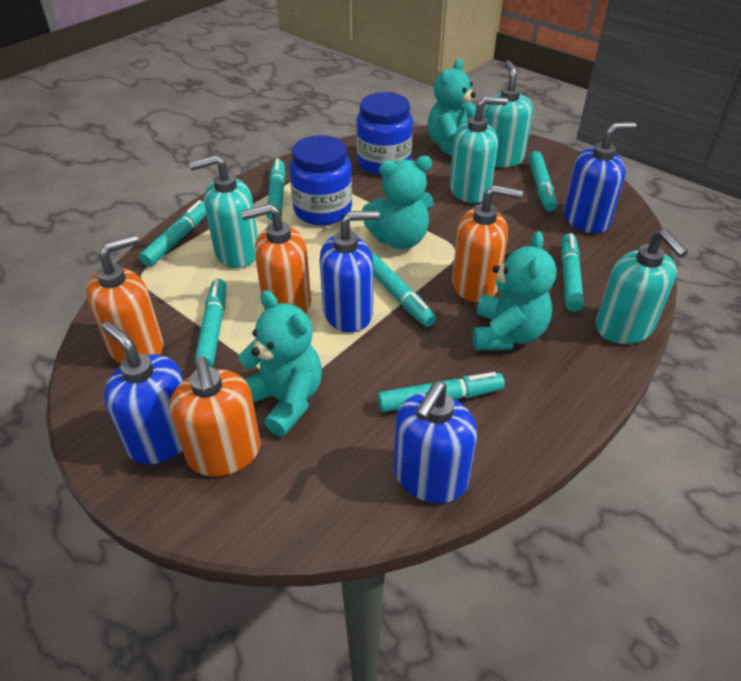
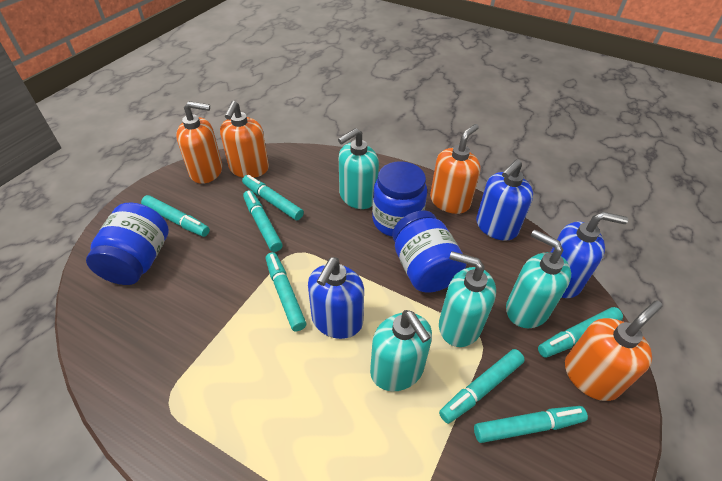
blue jar: 2 -> 3
blue soap dispenser: 4 -> 3
turquoise teddy bear: 4 -> 0

